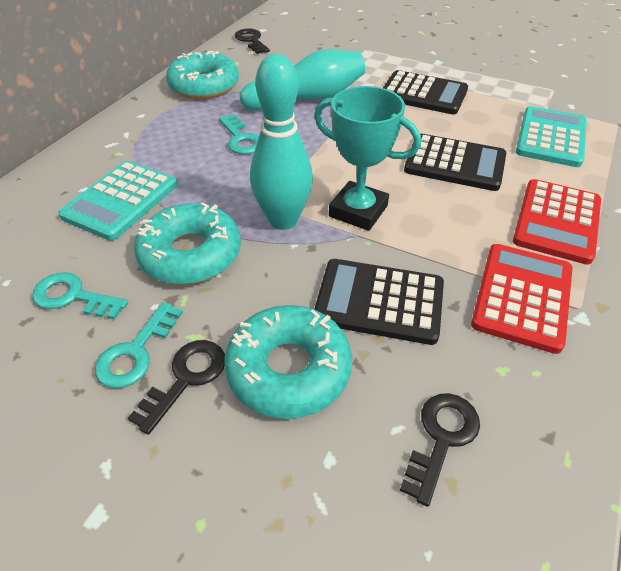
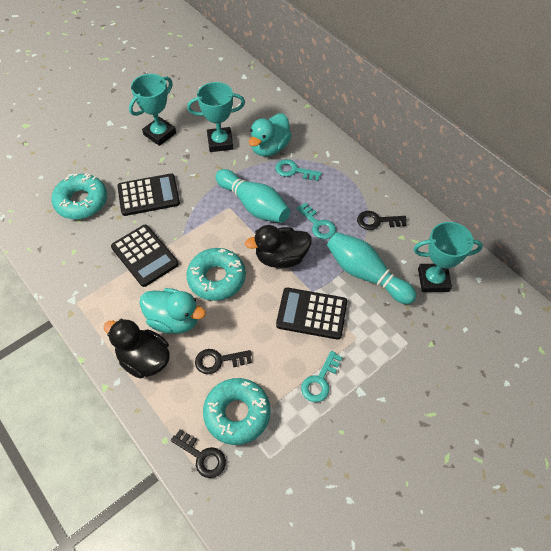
black duck: 0 -> 2
red calculator: 2 -> 0
turquoise calculator: 2 -> 0
turquoise duck: 0 -> 2
turquoise trophy: 1 -> 3

